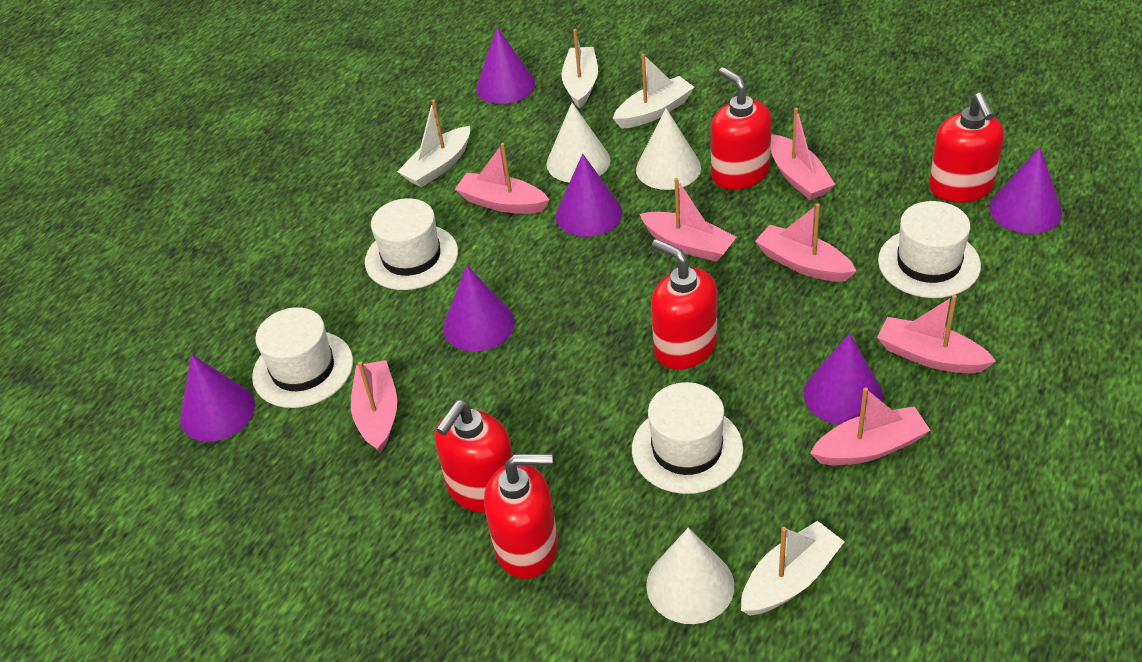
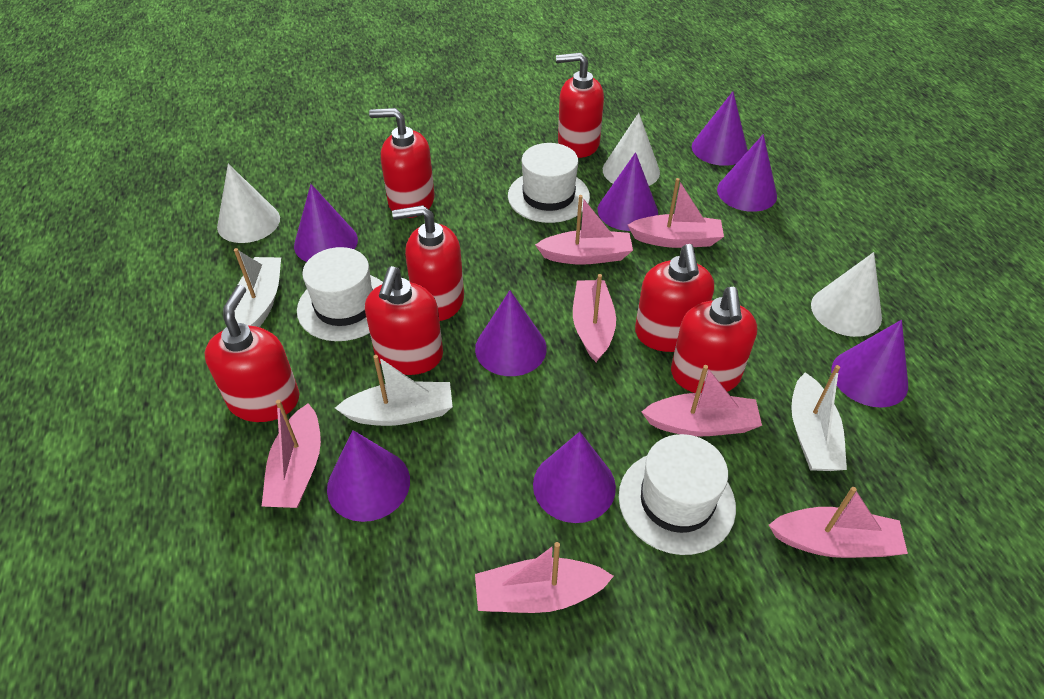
purple cone: 6 -> 8
red soap dispenser: 5 -> 7
white boat: 4 -> 3
white hat: 4 -> 3

